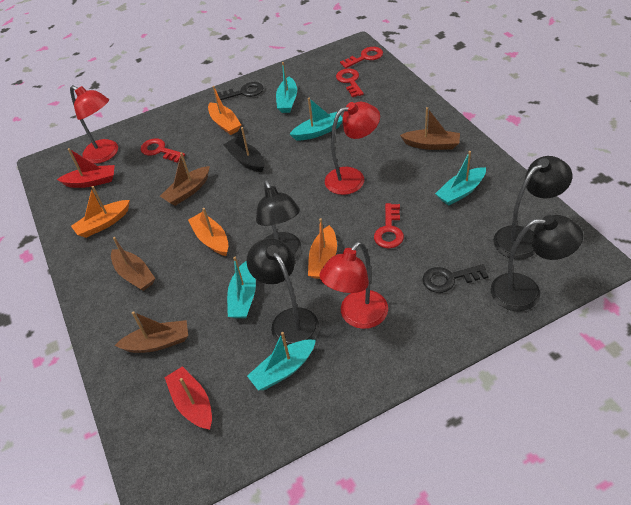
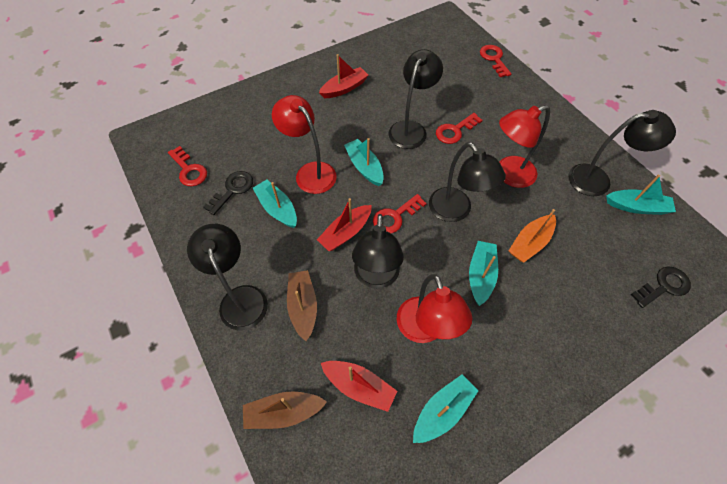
black boat: 1 -> 0
black lamp: 4 -> 5
brown boat: 4 -> 2
orange boat: 4 -> 1
red boat: 2 -> 3

